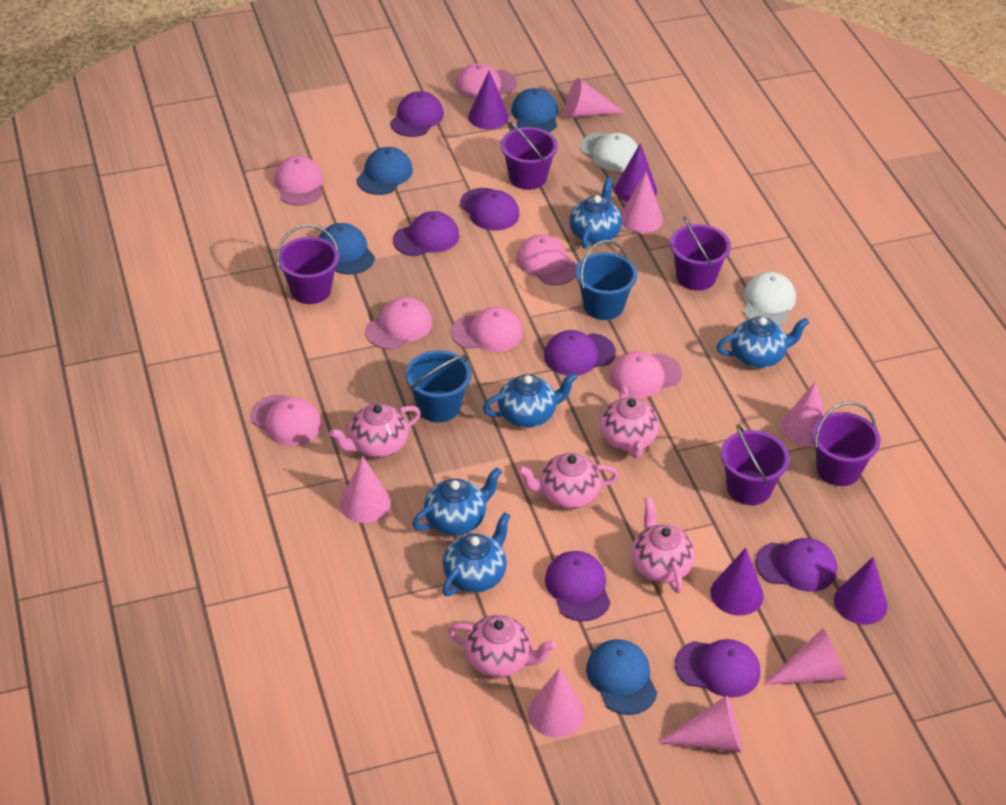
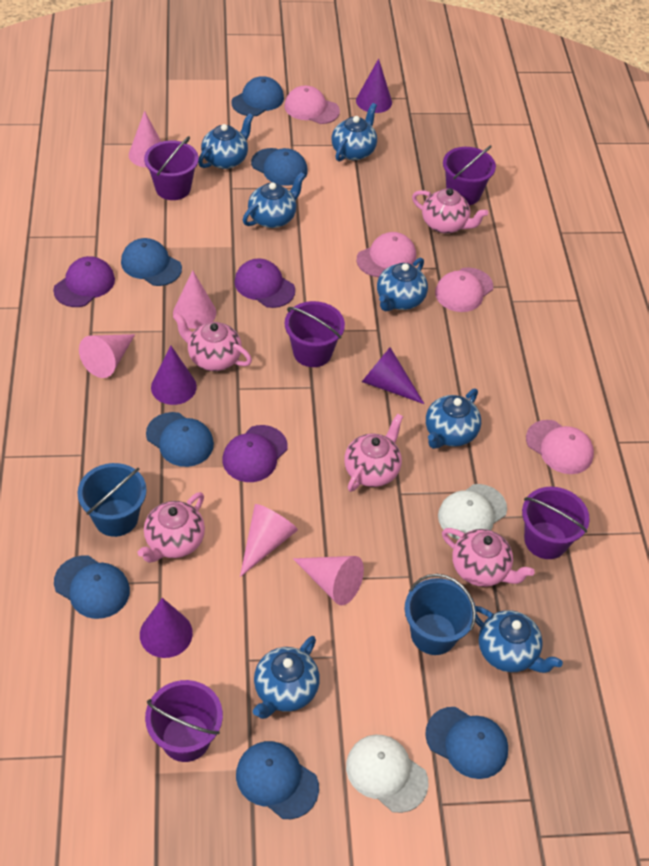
blue cap: 4 -> 7
blue teapot: 5 -> 7
pink cap: 7 -> 4
pink cone: 7 -> 5
purple cap: 7 -> 3

